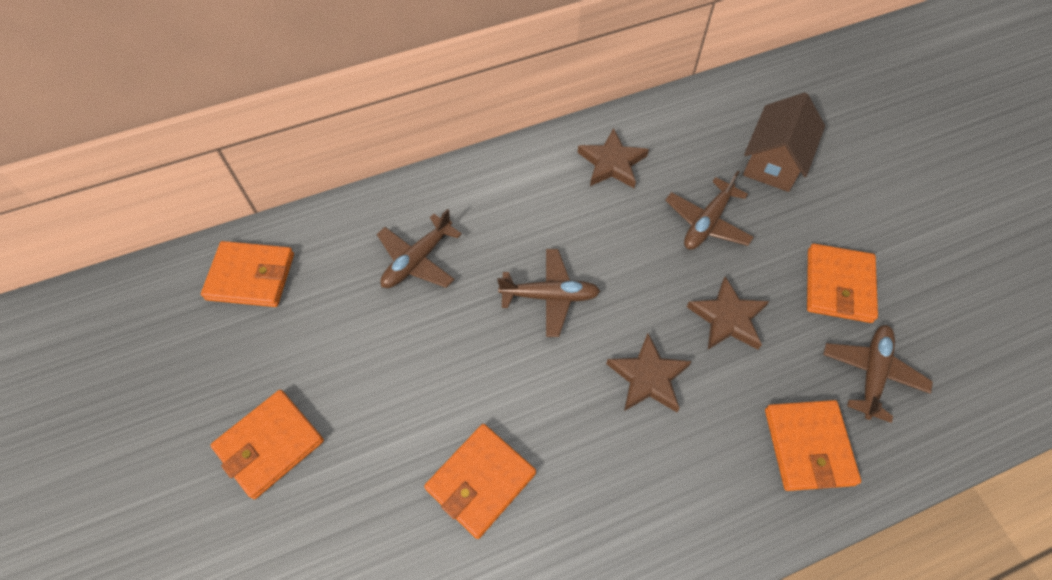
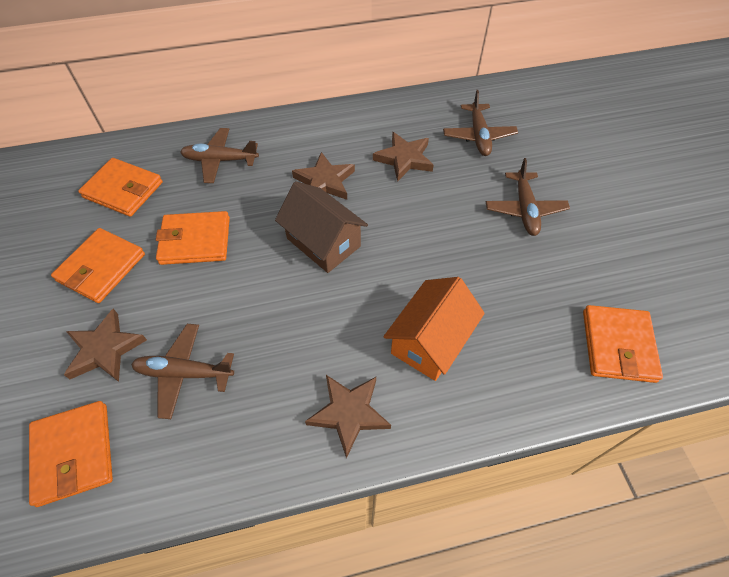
brown star: 3 -> 4
orange house: 0 -> 1

